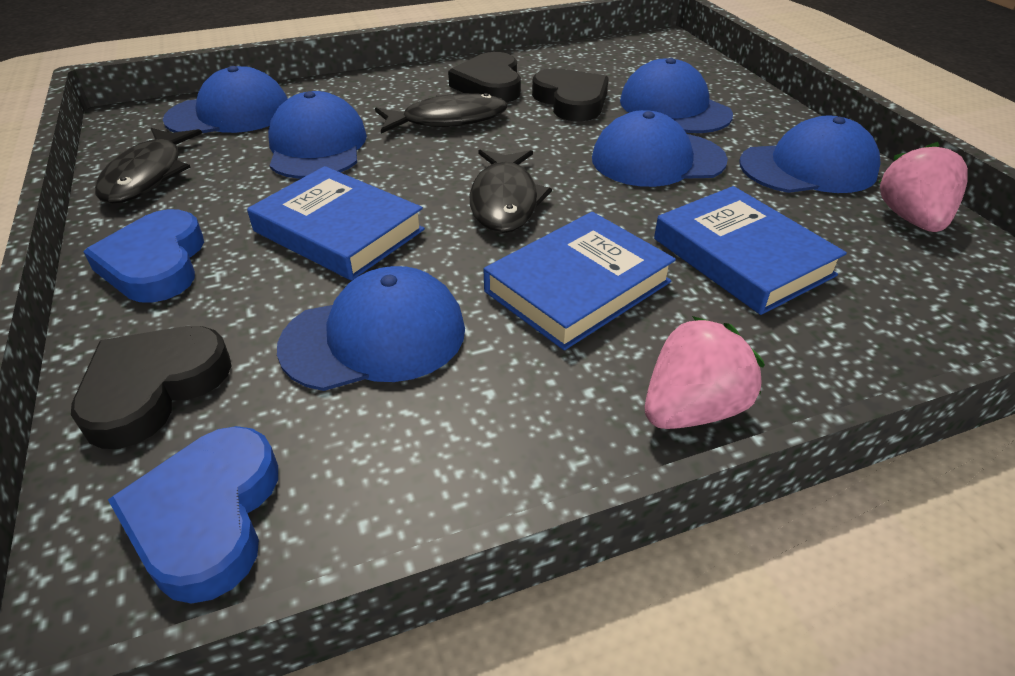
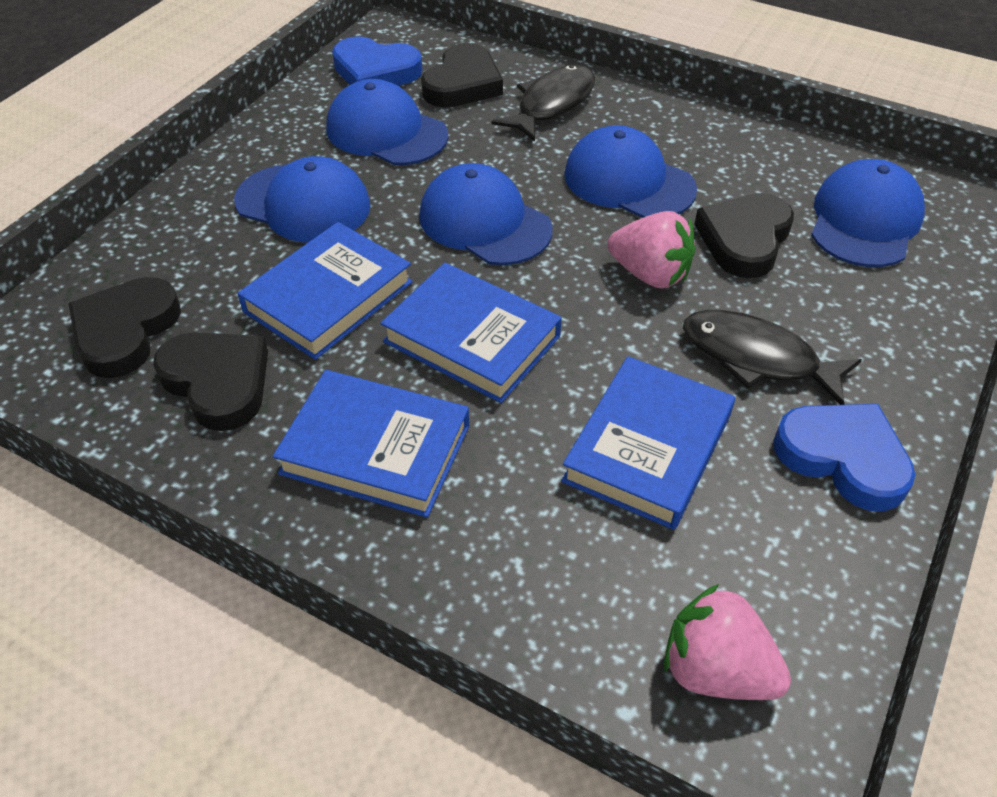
black fish: 3 -> 2
black heart: 3 -> 4
blue book: 3 -> 4
blue cap: 6 -> 5

